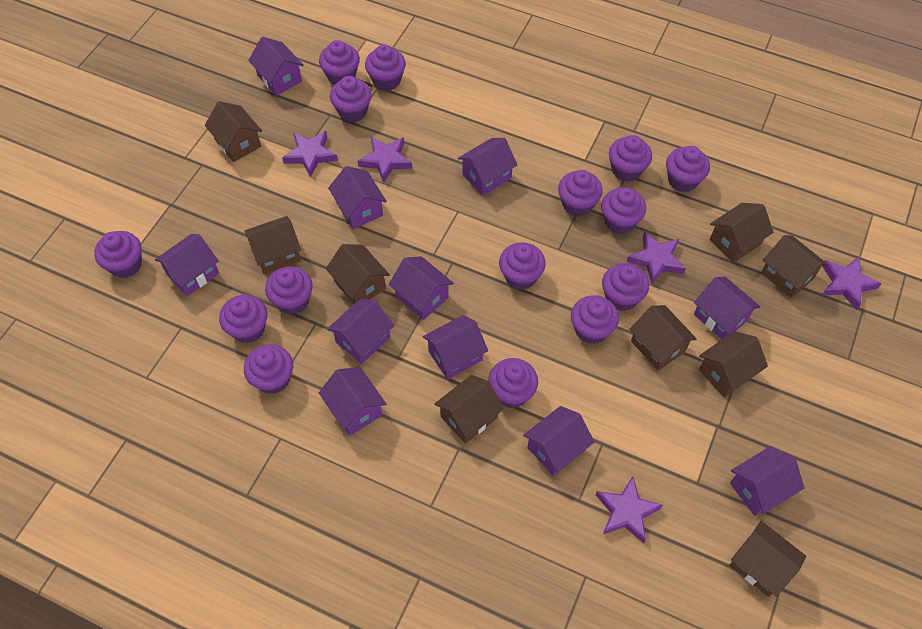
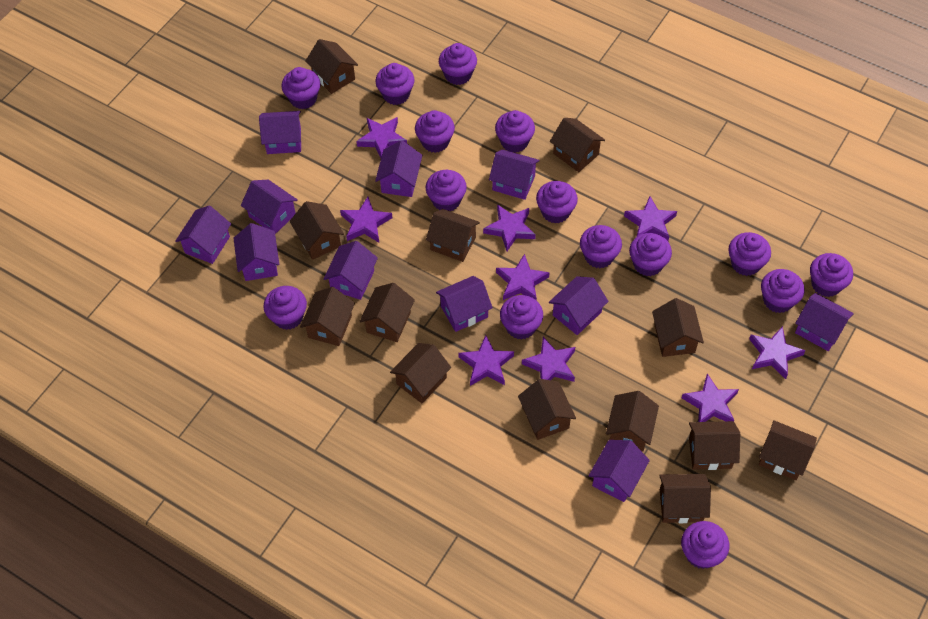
brown house: 9 -> 13
purple star: 5 -> 9

